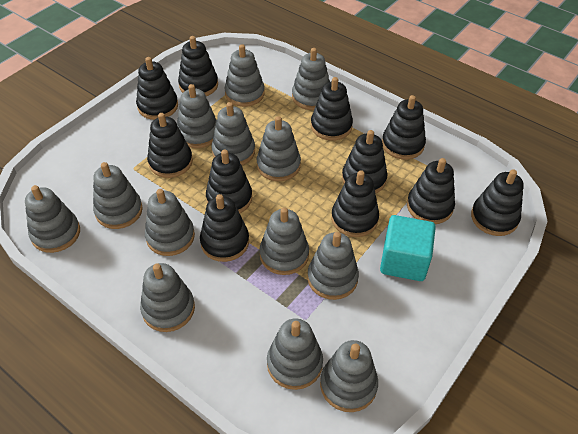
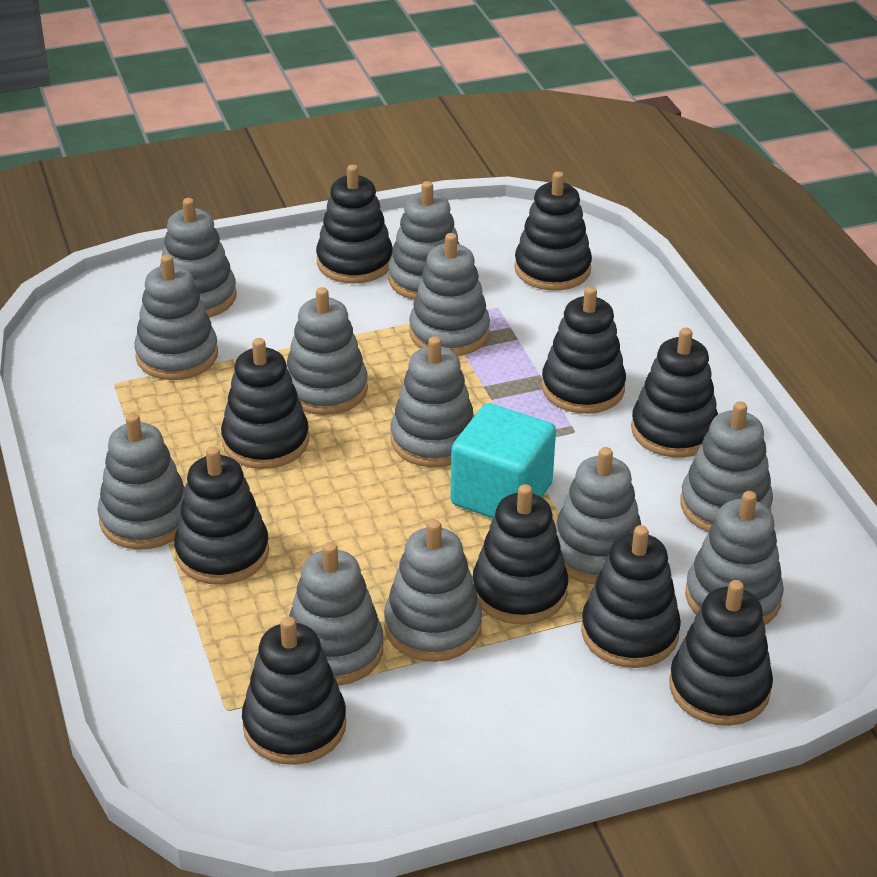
black stacking toy: 11 -> 10
grey stacking toy: 13 -> 12

